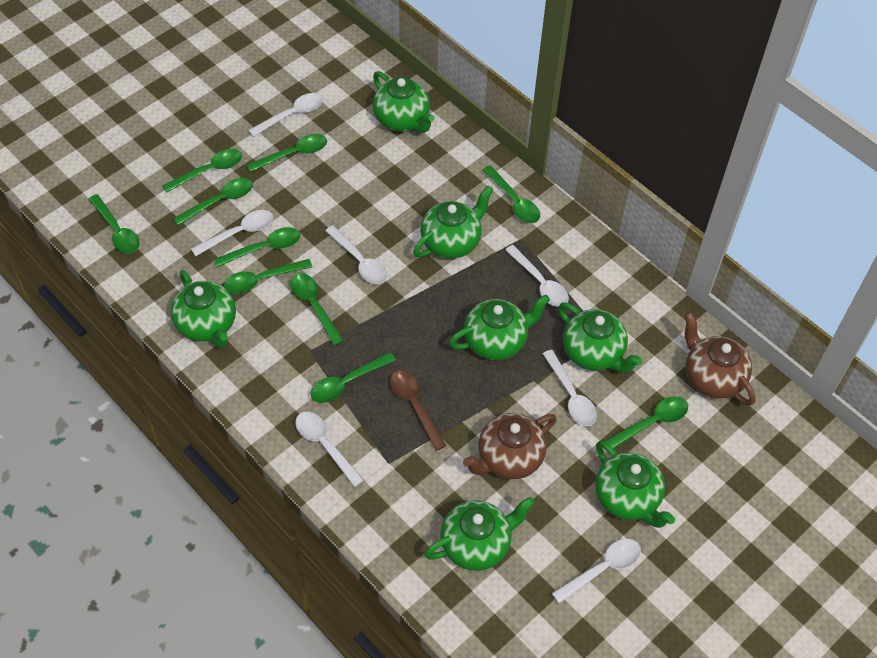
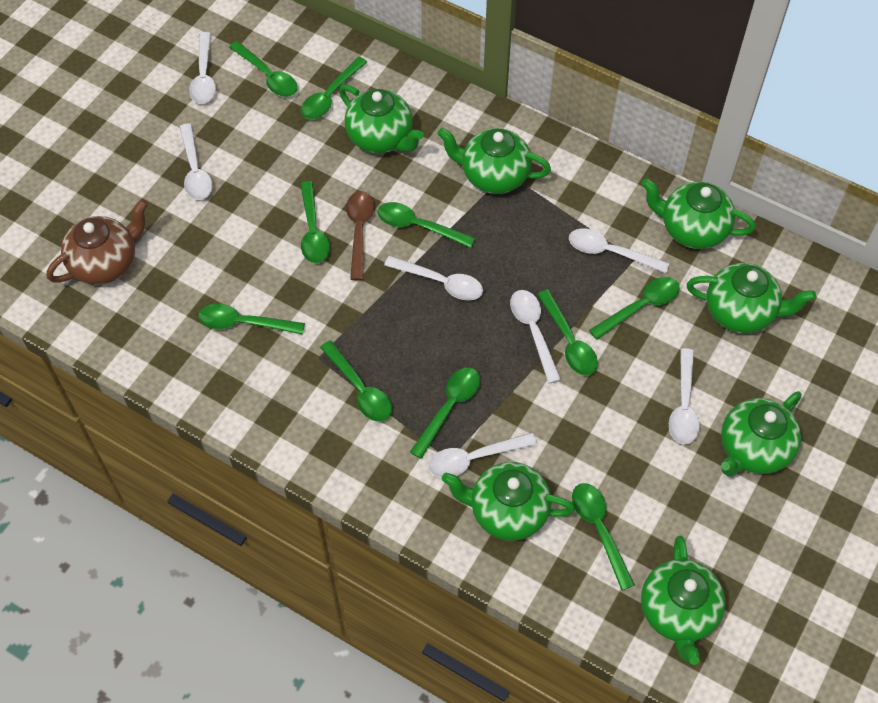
brown teapot: 2 -> 1

